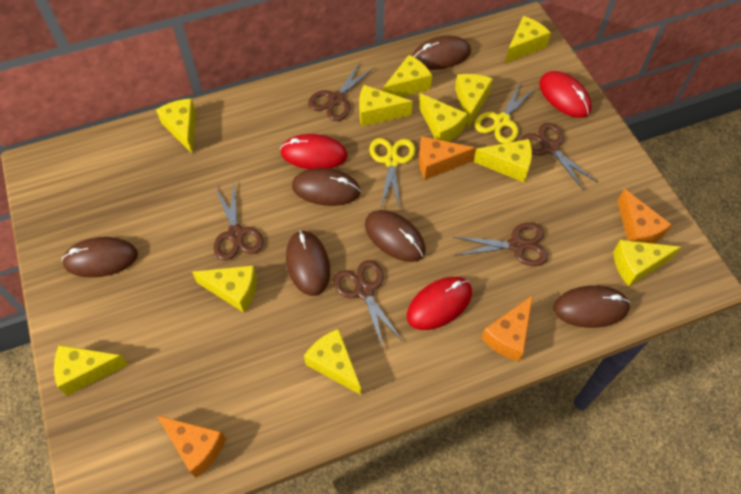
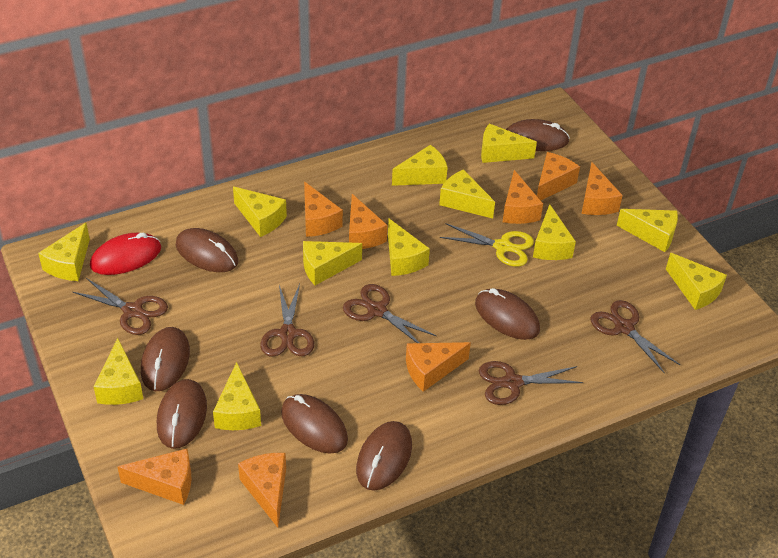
brown mouse: 6 -> 7
orange cheese: 4 -> 8
red mouse: 3 -> 1
yellow cheese: 11 -> 12
yellow scissors: 2 -> 1

